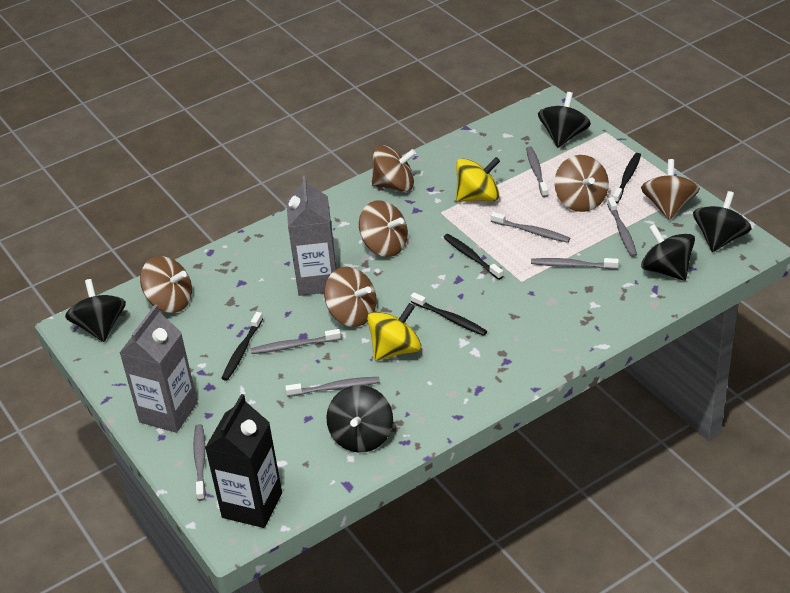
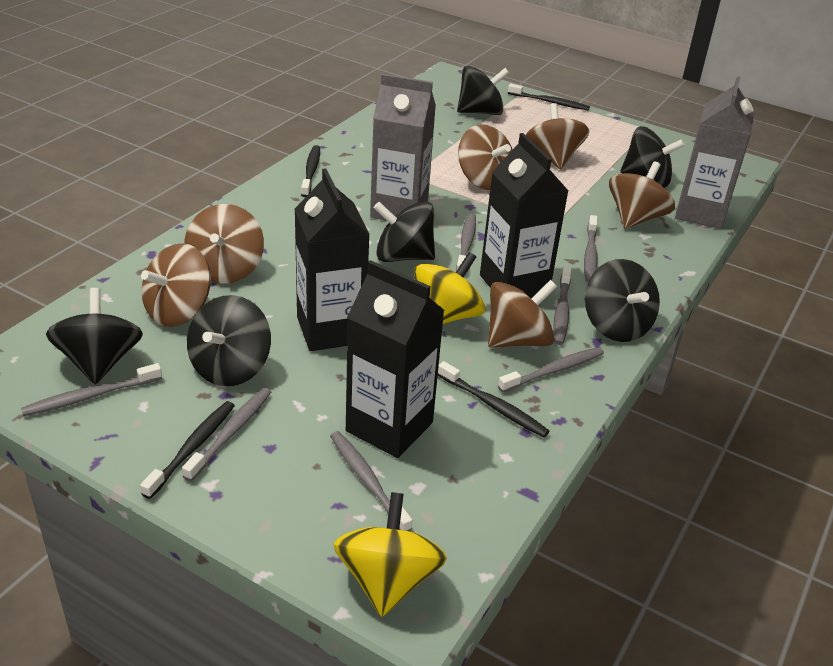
black carton: 1 -> 3
black spinning top: 5 -> 6

